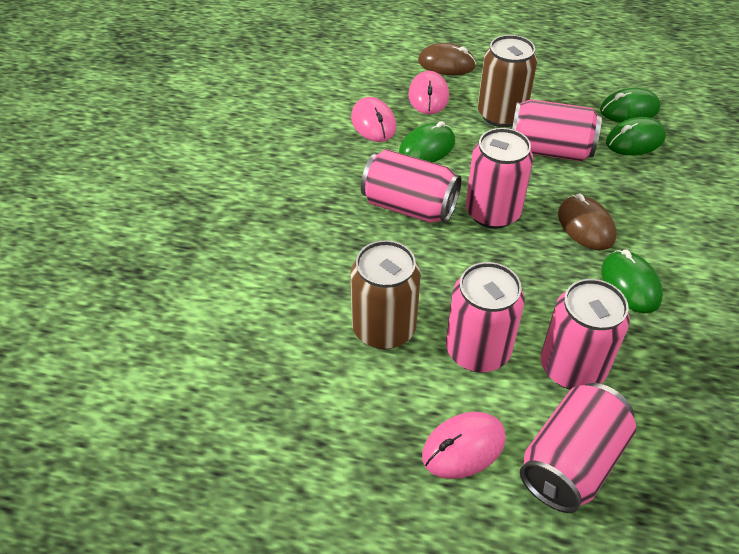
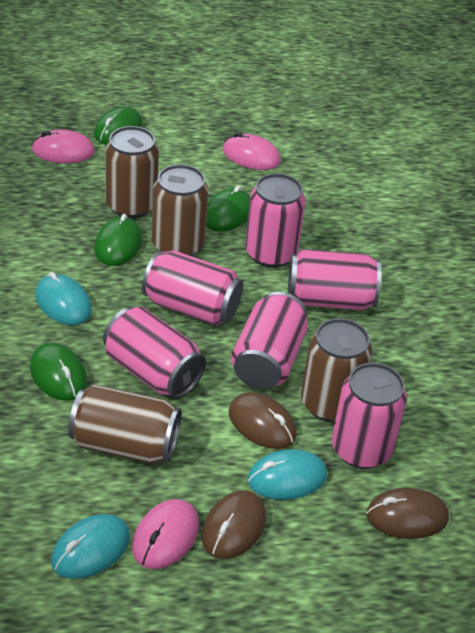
brown can: 2 -> 4
brown mouse: 2 -> 3
turquoise mouse: 0 -> 3

